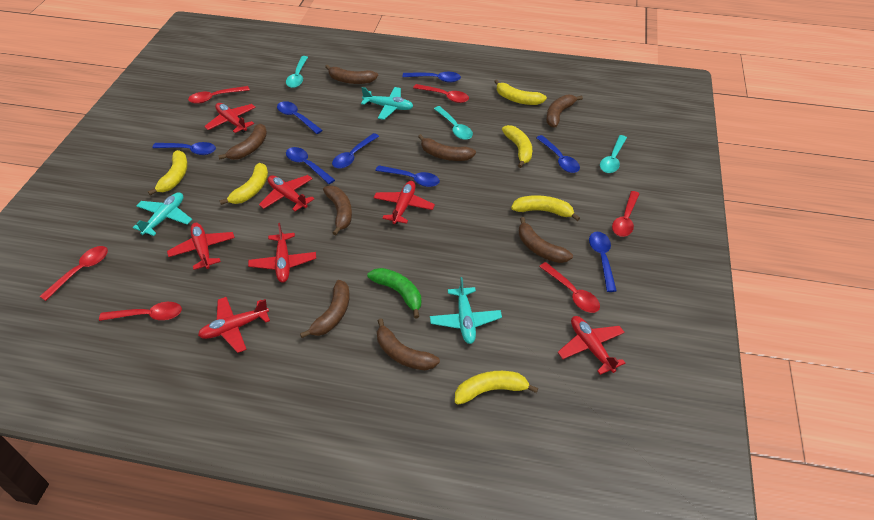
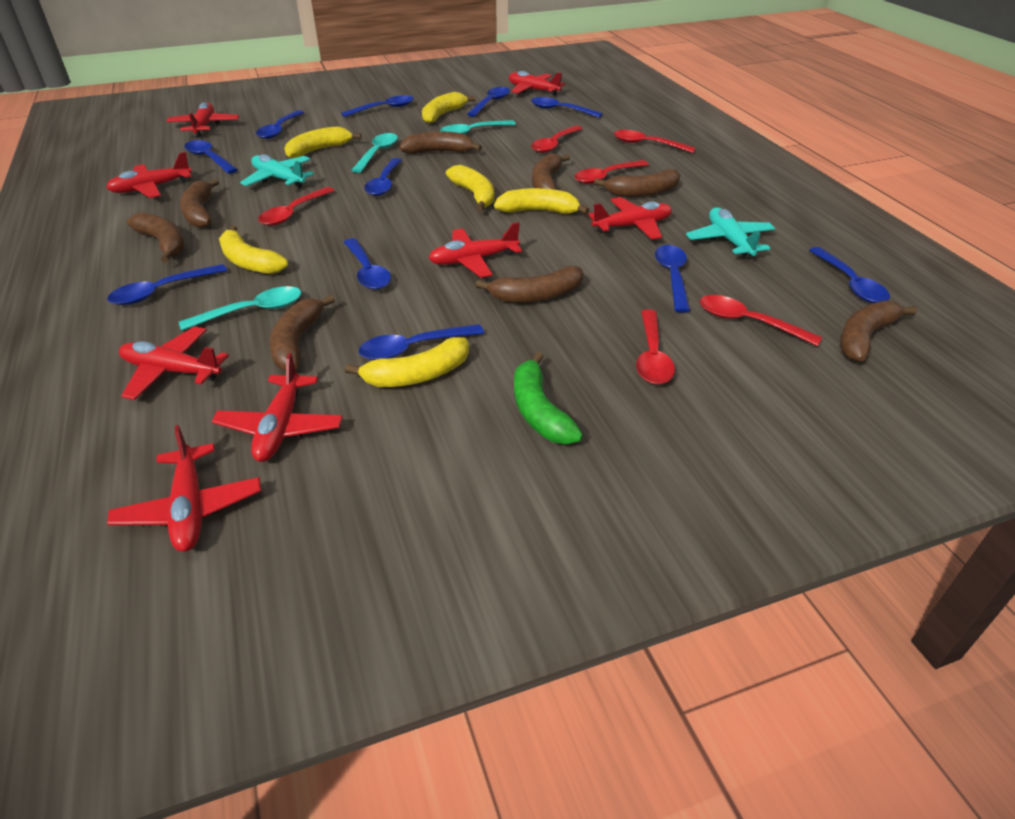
blue spoon: 8 -> 11
red plane: 7 -> 8
turquoise plane: 3 -> 2

